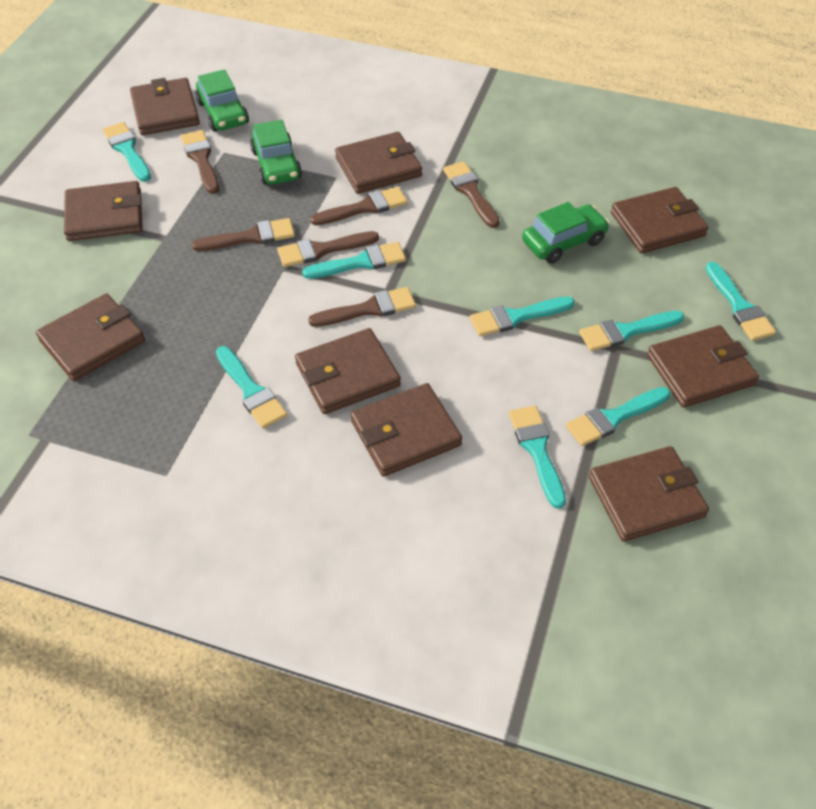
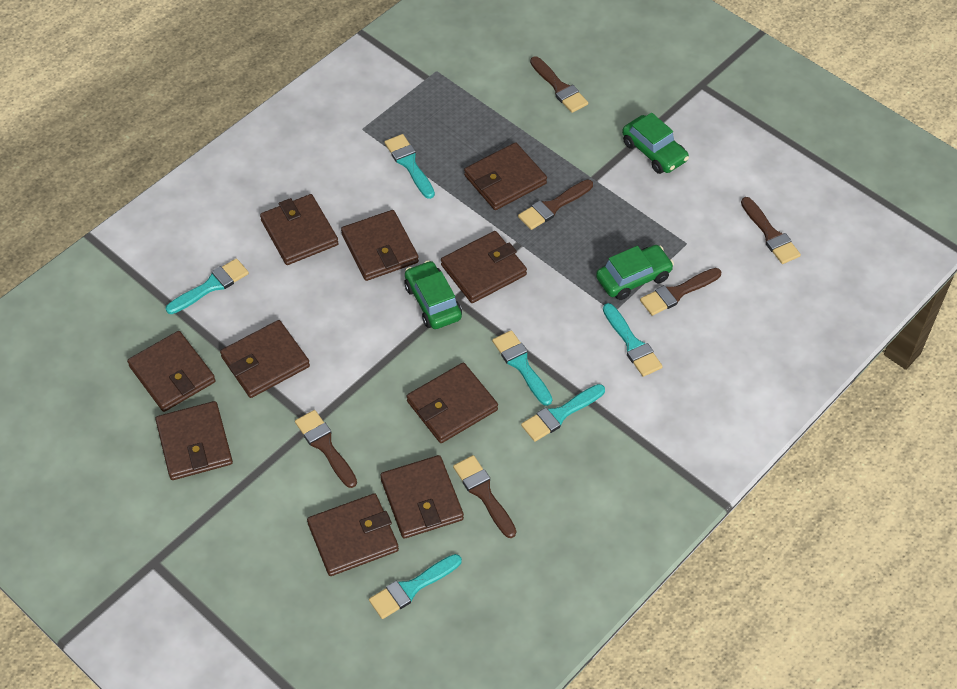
brown wallet: 9 -> 10
turquoise brush: 8 -> 6

